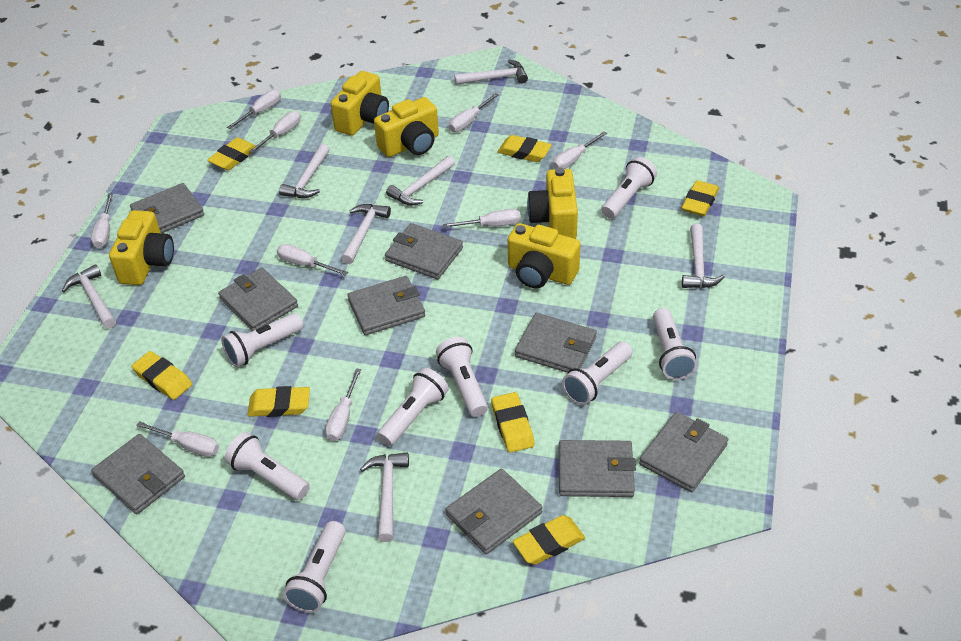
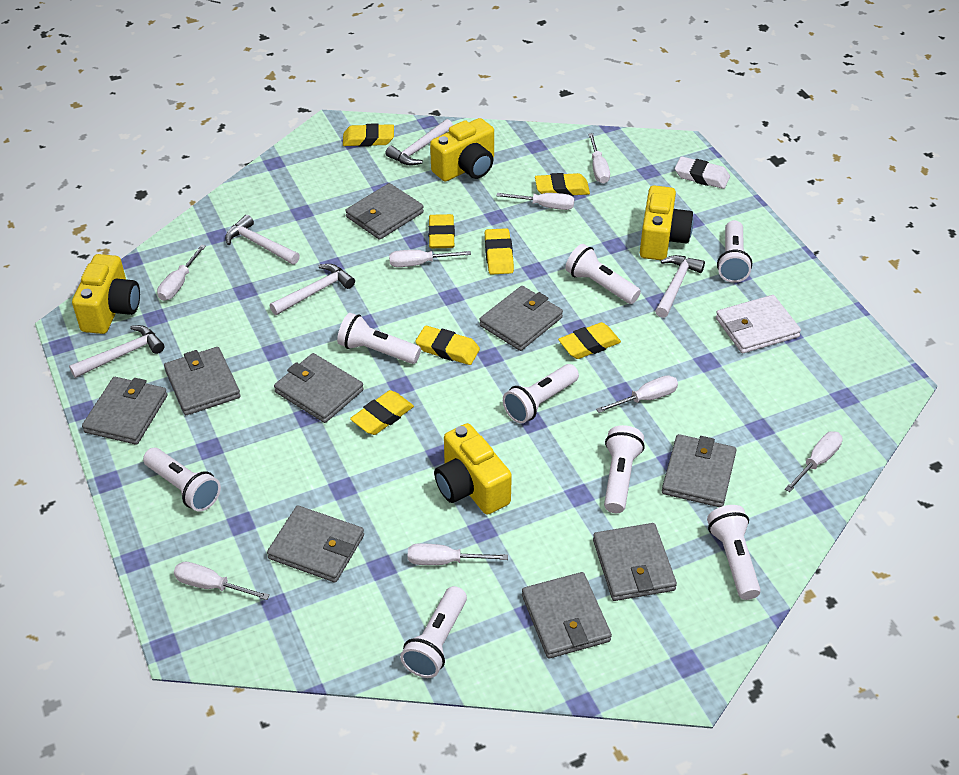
white eraser: 0 -> 1
white hammer: 7 -> 5
white screwdriver: 9 -> 8
white wallet: 0 -> 1
yellow camera: 5 -> 4

